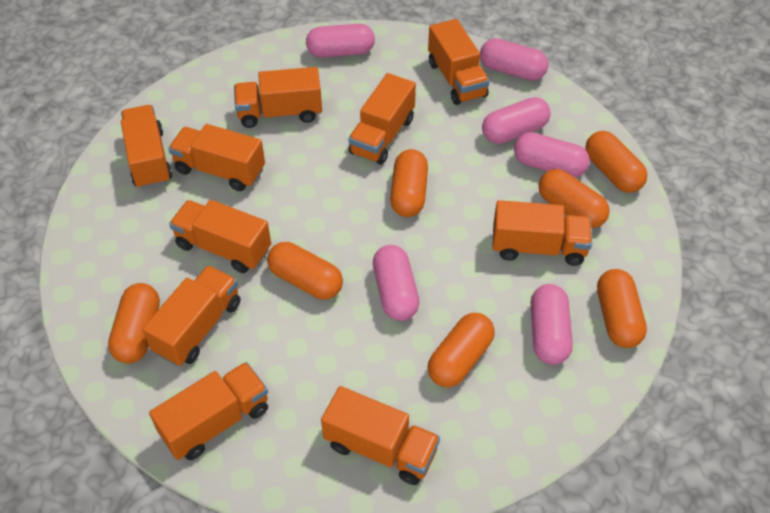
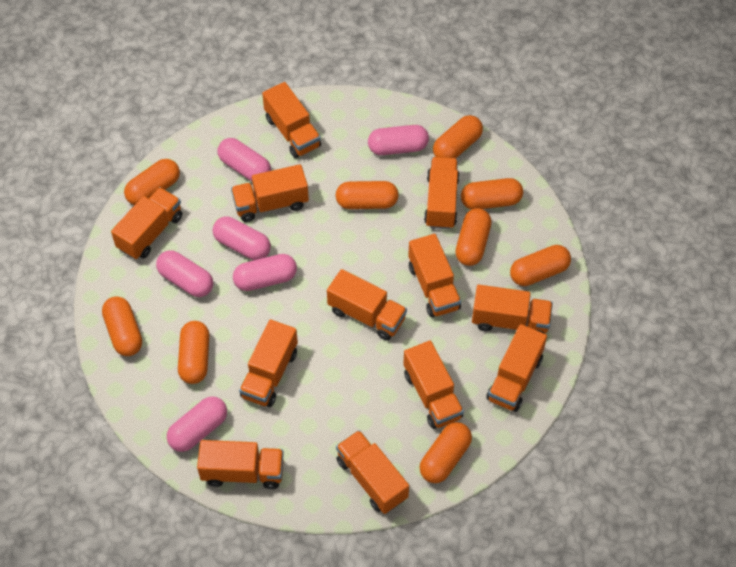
orange capsule: 7 -> 9
orange truck: 10 -> 12

